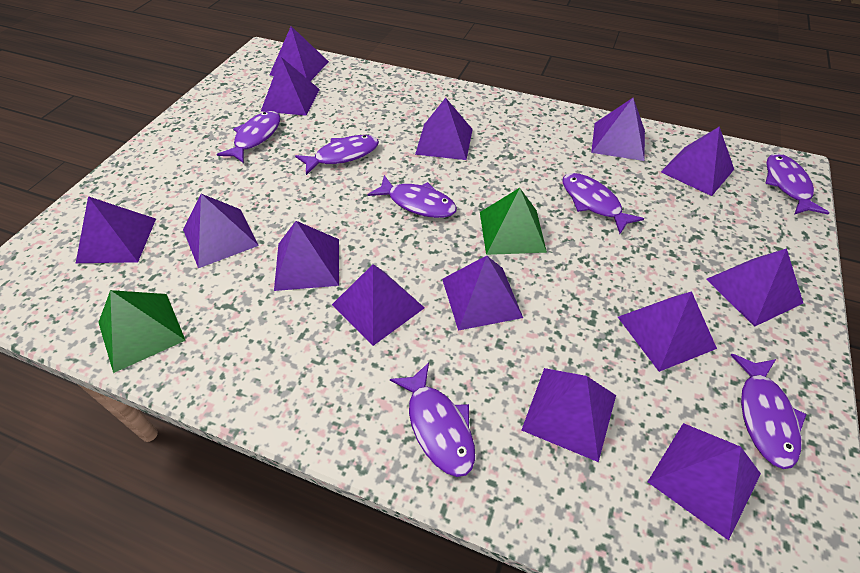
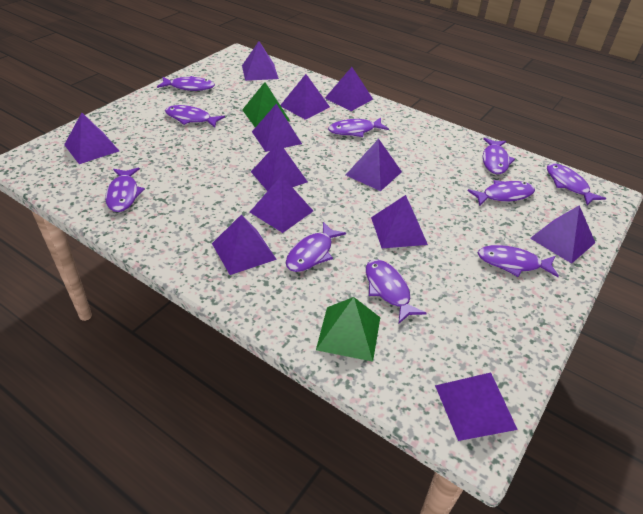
purple fish: 7 -> 10
purple pyramid: 14 -> 12

